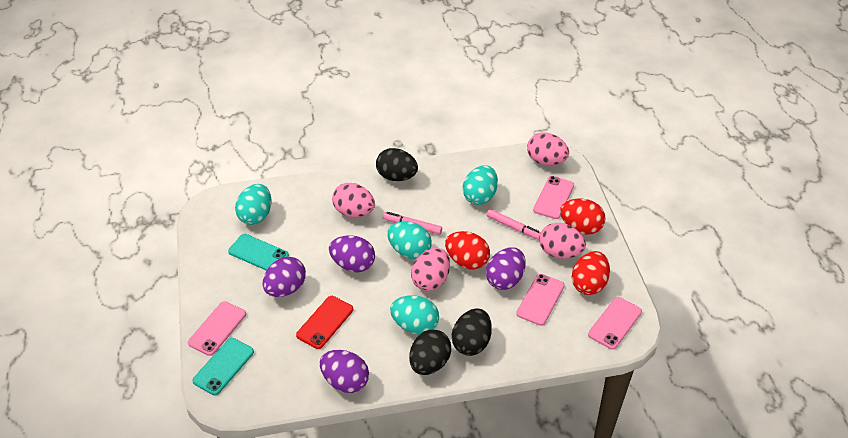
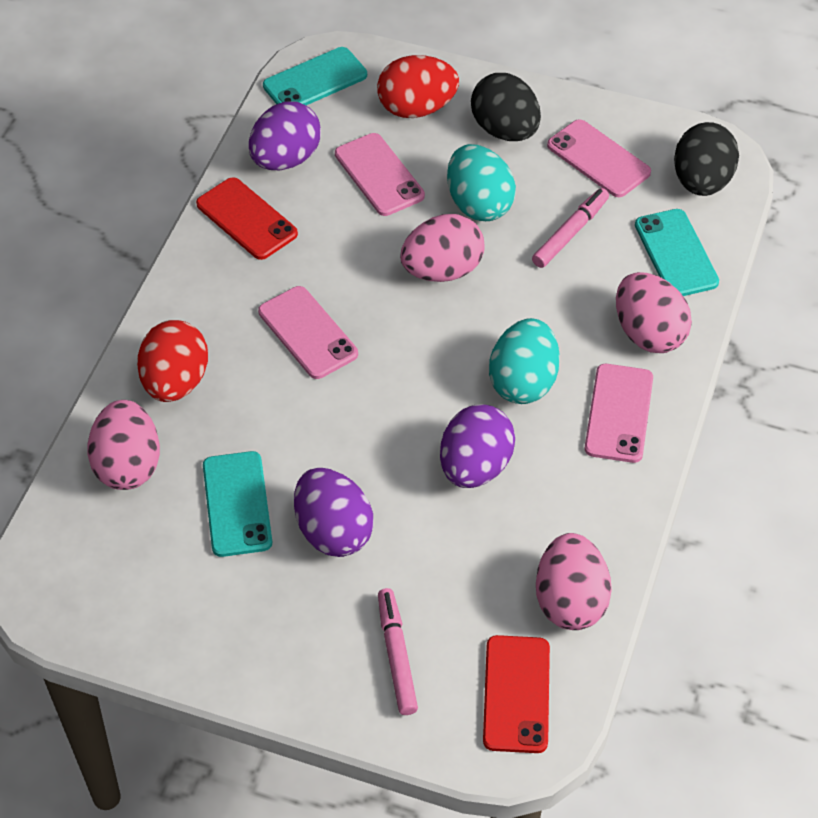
black egg: 3 -> 2
purple egg: 4 -> 3
red egg: 3 -> 2
red phone: 1 -> 2
turquoise egg: 4 -> 2
turquoise phone: 2 -> 3

